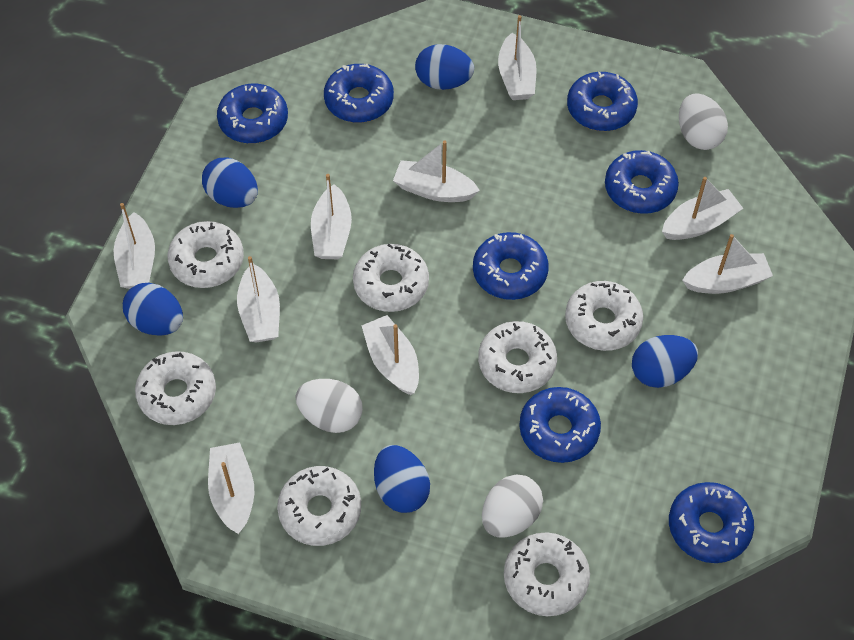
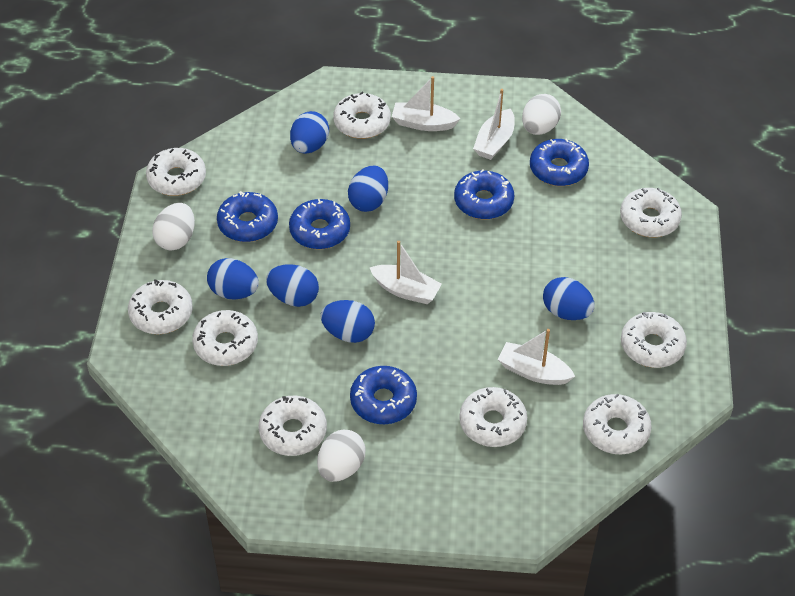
blue donut: 7 -> 5
blue egg: 5 -> 6
white boat: 9 -> 4
white donut: 7 -> 9

